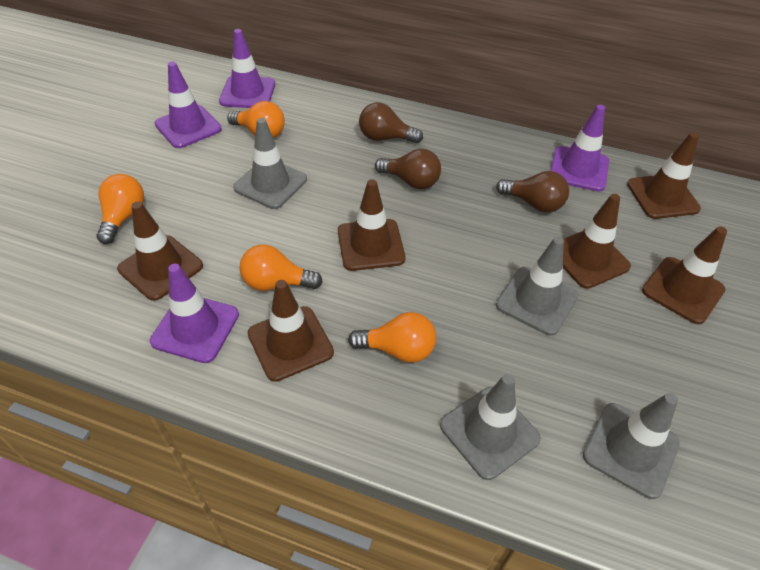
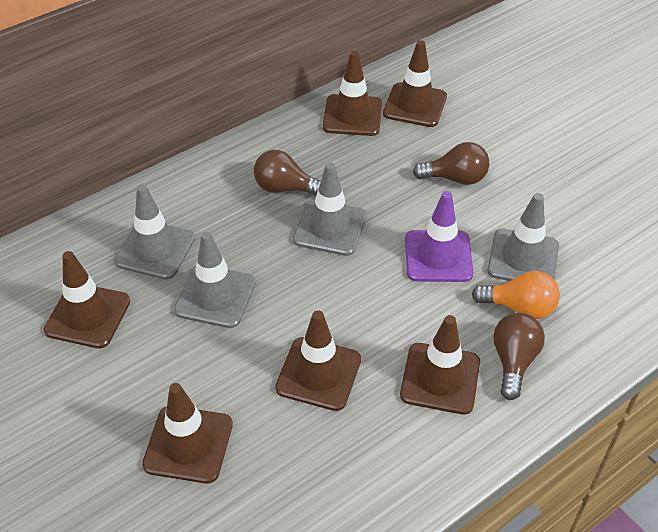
orange light bulb: 4 -> 1
purple traffic cone: 4 -> 1

